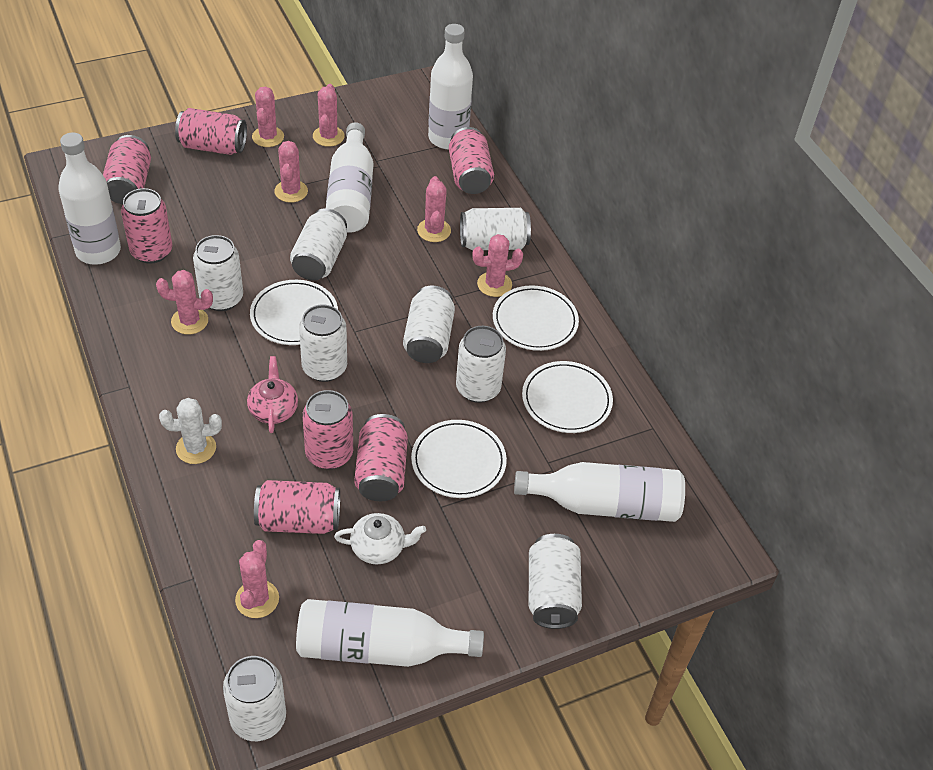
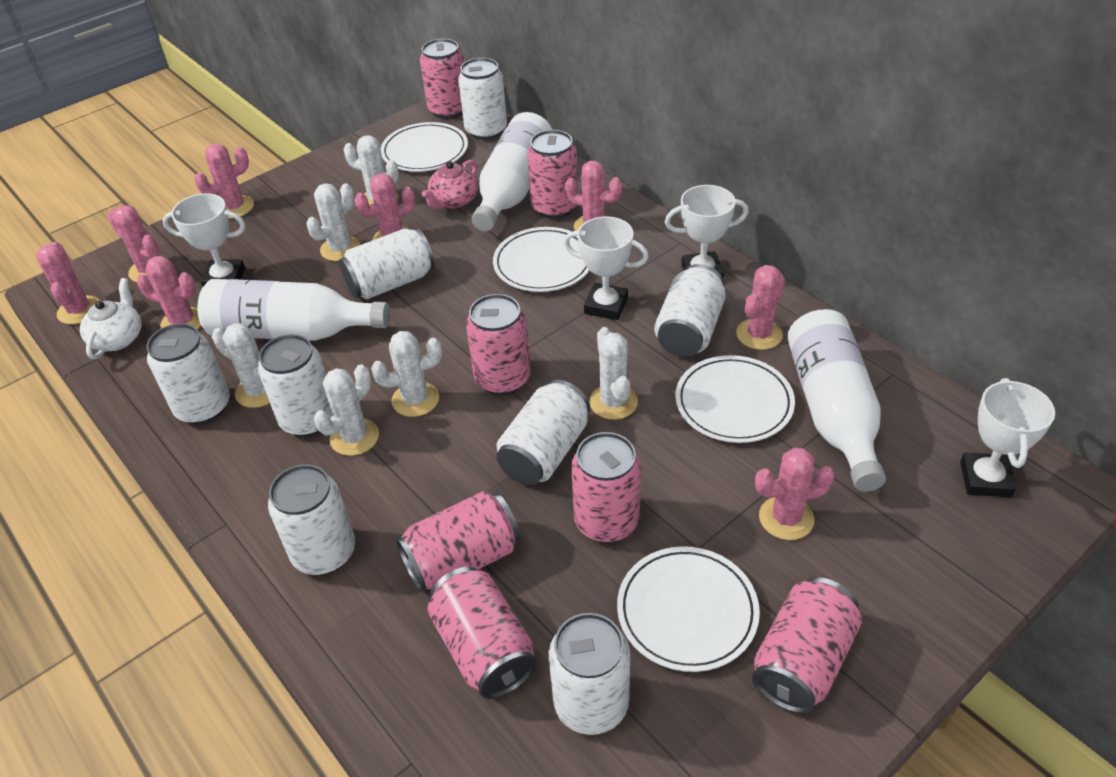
pink cactus: 7 -> 8
white bottle: 5 -> 3
white cactus: 1 -> 6
white trophy: 0 -> 4

